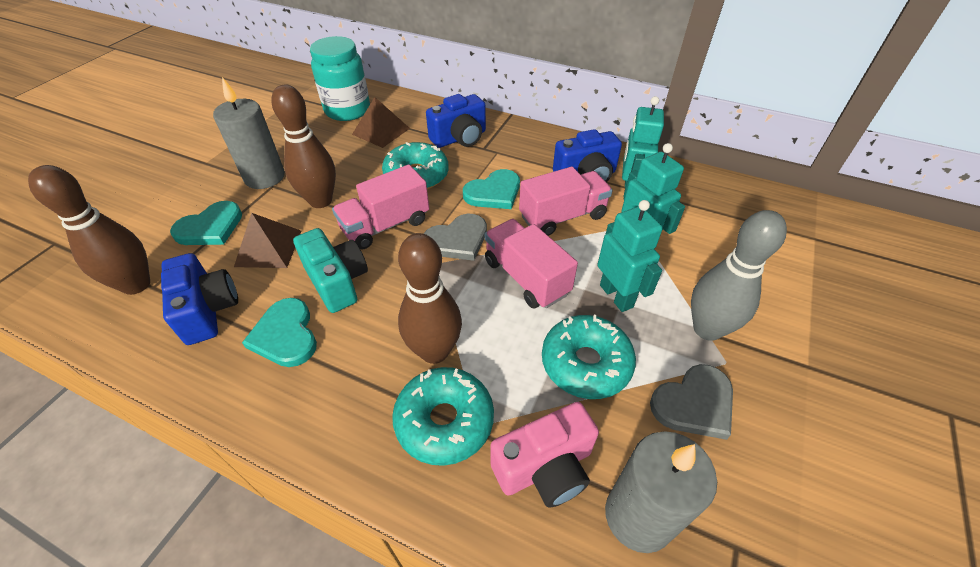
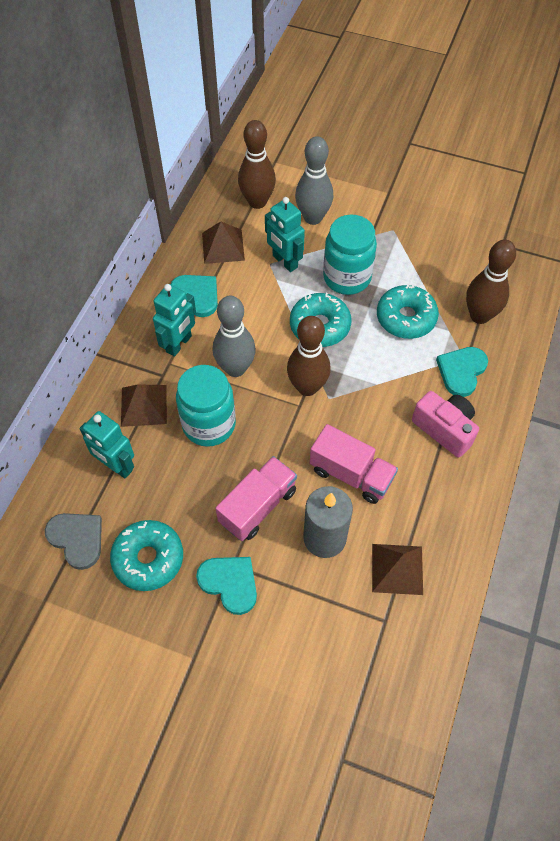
blue camera: 3 -> 0
brown pyramid: 2 -> 3
grey bowling pin: 1 -> 2
grey candle: 2 -> 1
grey heart: 2 -> 1
pink truck: 3 -> 2
turquoise camera: 1 -> 0
turquoise jar: 1 -> 2

